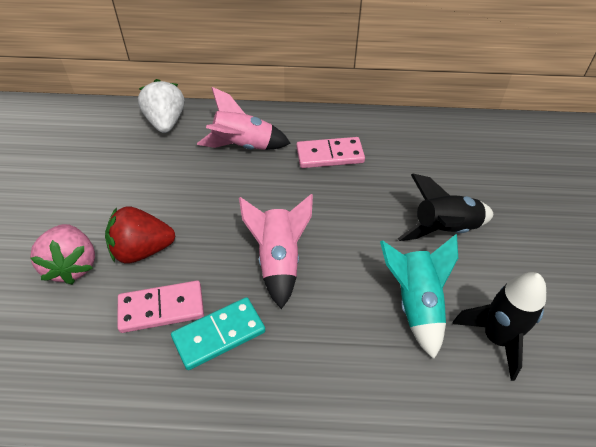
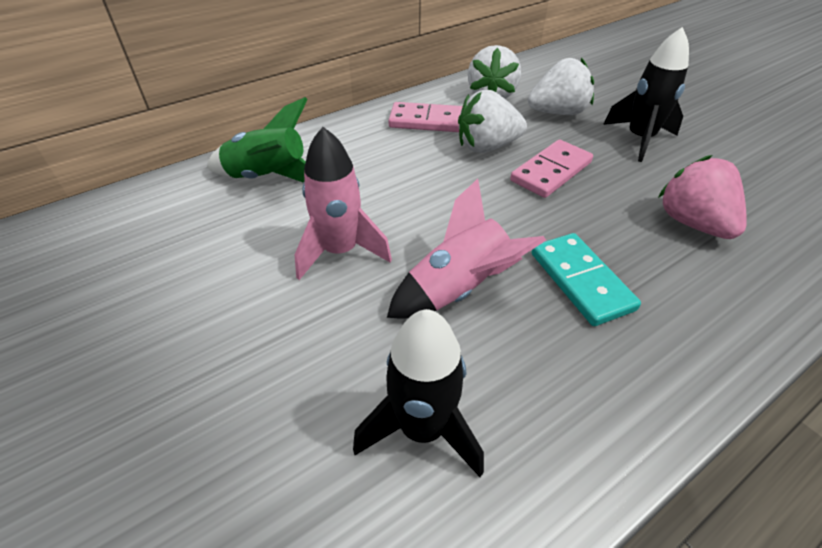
green rocket: 0 -> 1
red strawberry: 1 -> 0
turquoise rocket: 1 -> 0
white strawberry: 1 -> 3

